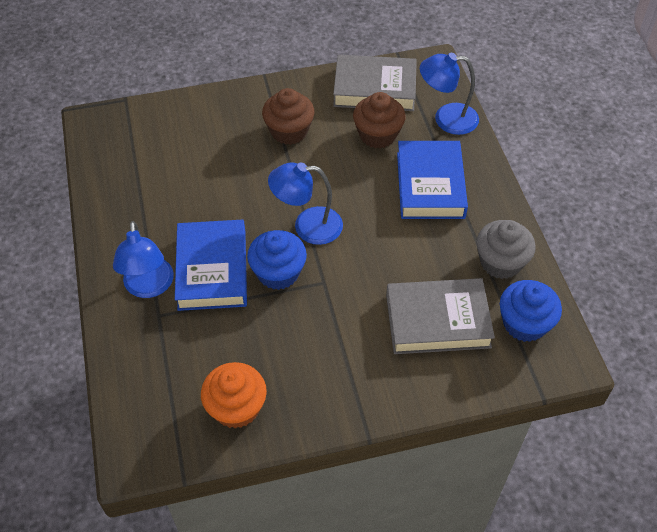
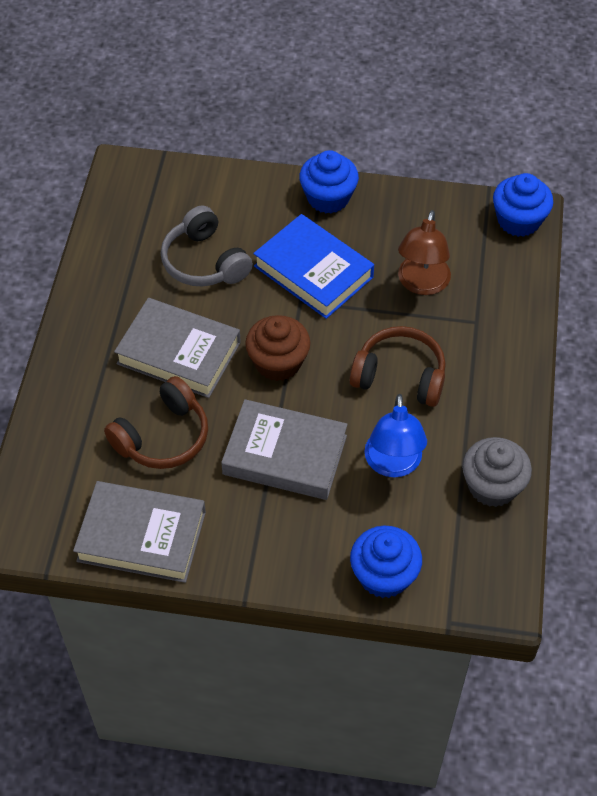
blue book: 2 -> 1
blue cupcake: 2 -> 3
blue lamp: 3 -> 1
brown cupcake: 2 -> 1
brown headphones: 0 -> 2
brown lamp: 0 -> 1
grey book: 2 -> 3
grey headphones: 0 -> 1
orange cupcake: 1 -> 0

